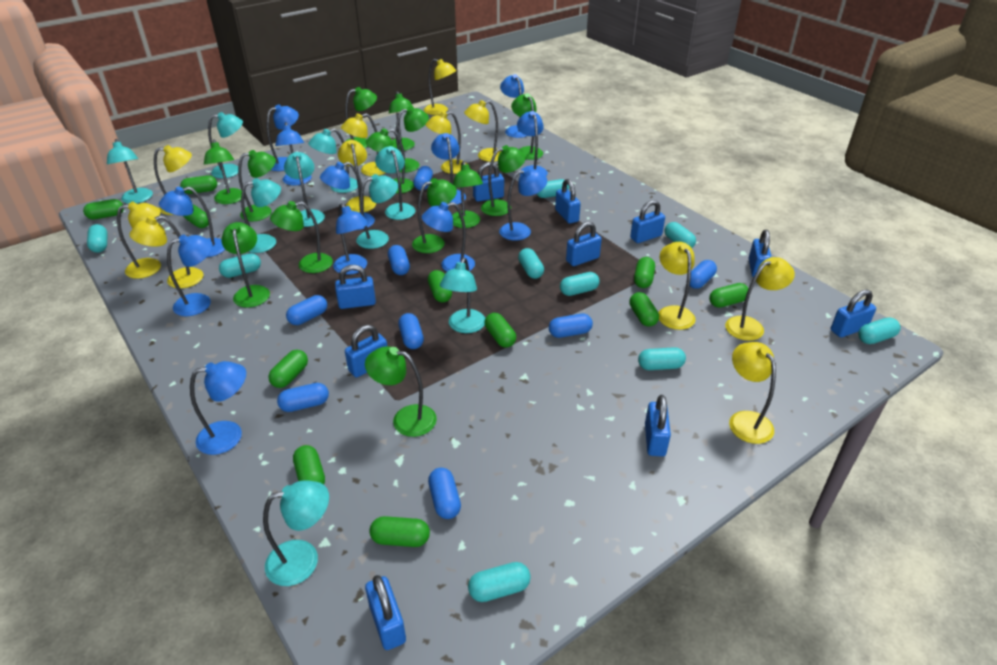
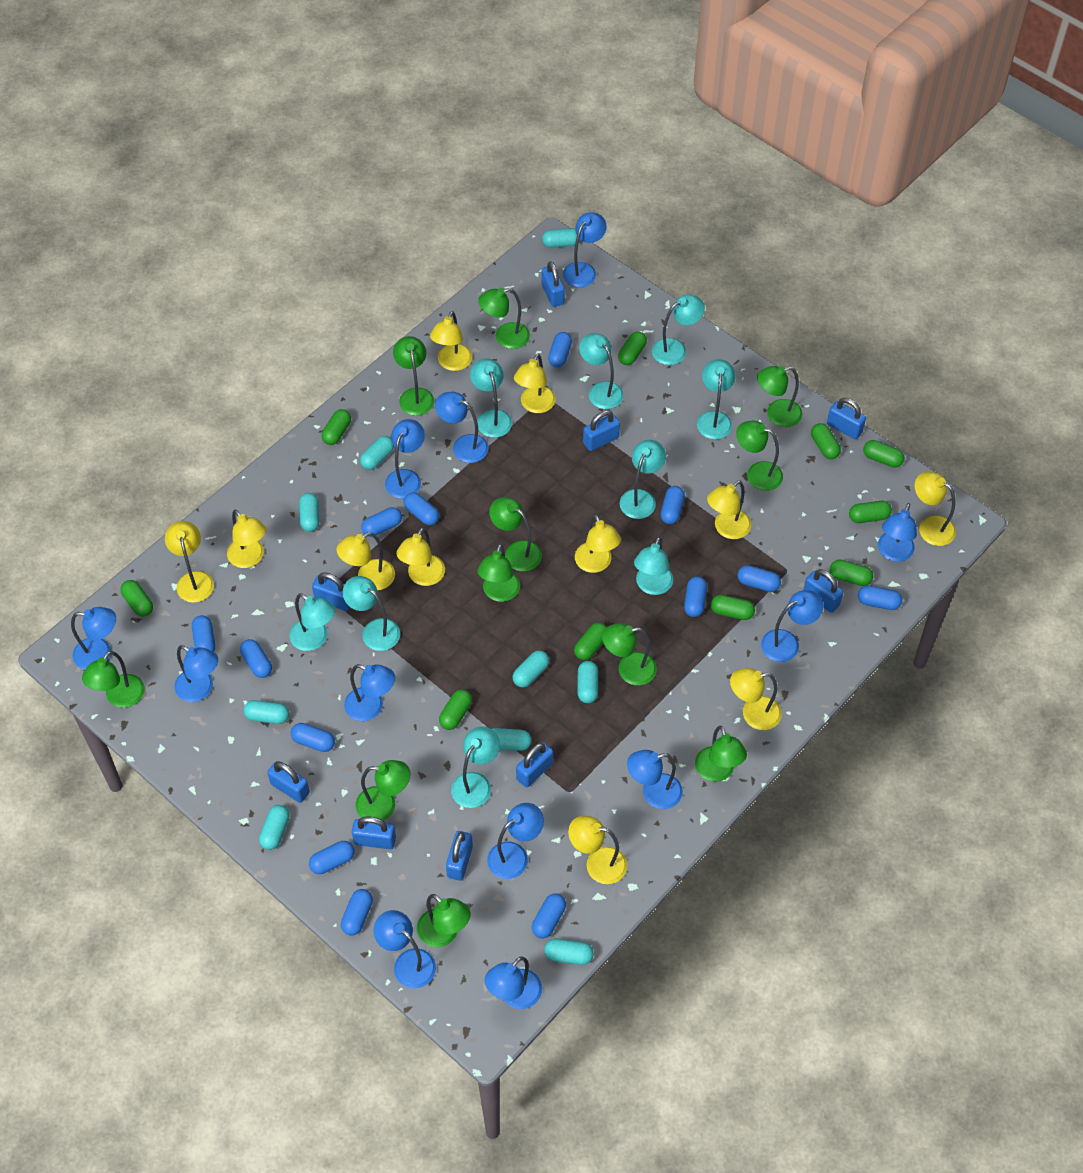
blue capsule: 8 -> 13
blue padlock: 10 -> 9
green capsule: 11 -> 10
green lamp: 13 -> 11

